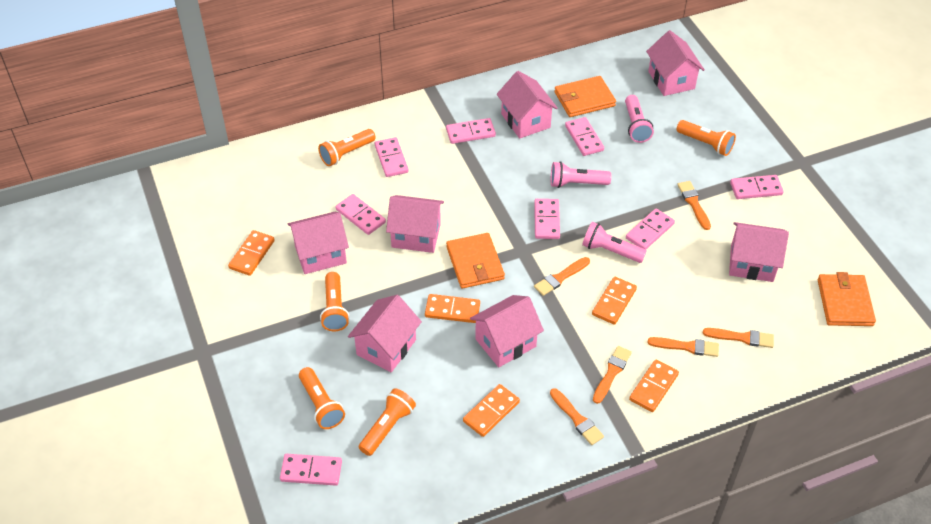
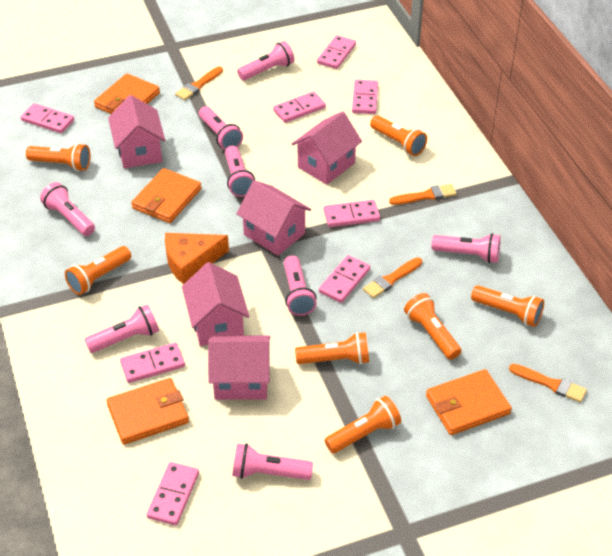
orange brush: 6 -> 4
orange cheese: 0 -> 1
orange domino: 5 -> 0
orange flashlight: 5 -> 7
orange wallet: 3 -> 4
pink flashlight: 3 -> 8
pink house: 7 -> 5

